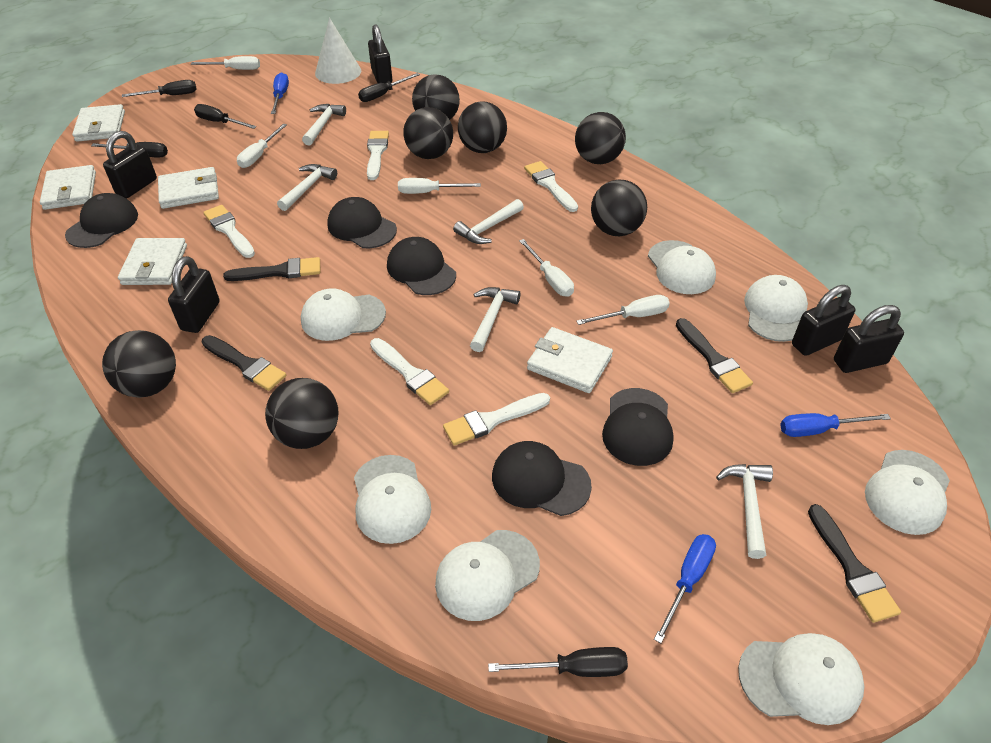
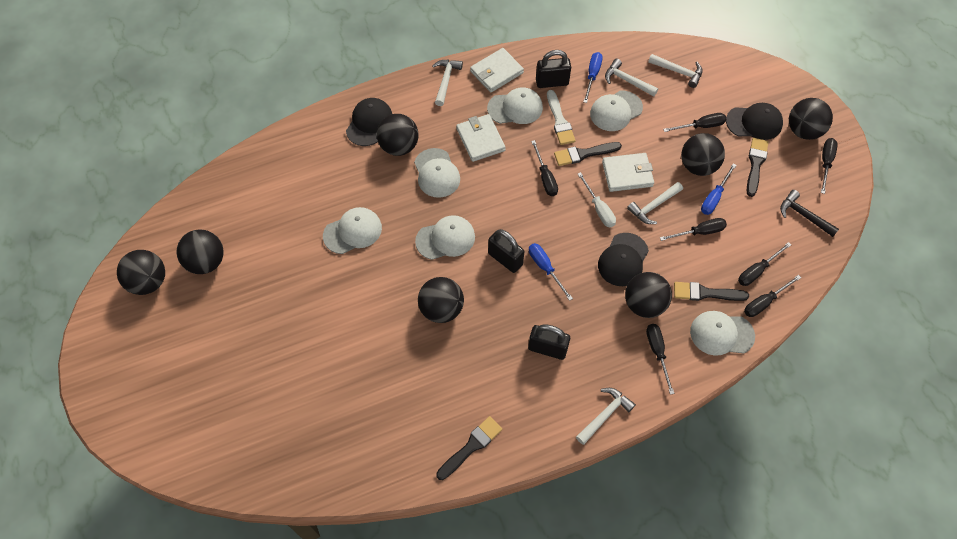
black cap: 5 -> 3
black hammer: 0 -> 1
black padlock: 5 -> 3
black screwdriver: 5 -> 7
white brush: 5 -> 1
white cap: 7 -> 6
white cone: 1 -> 0
white screwdriver: 5 -> 1
white wallet: 5 -> 3

